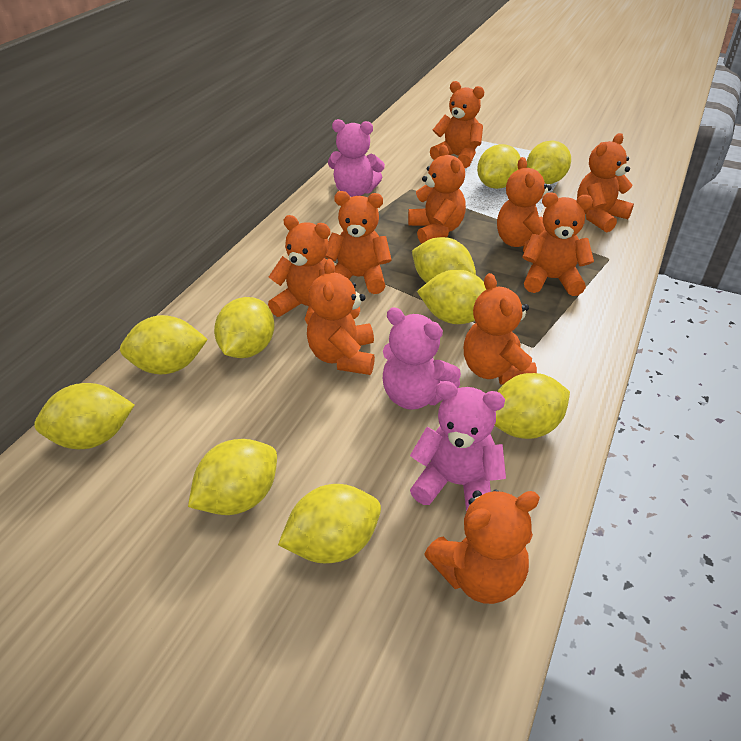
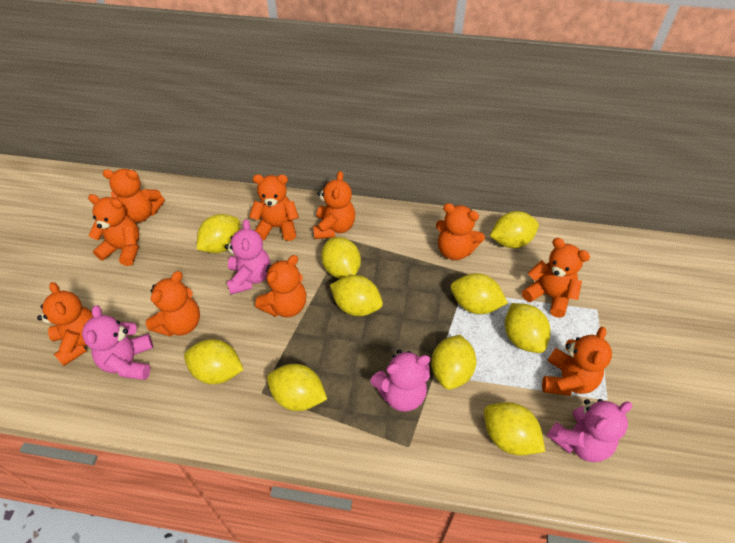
pink teddy bear: 3 -> 4

